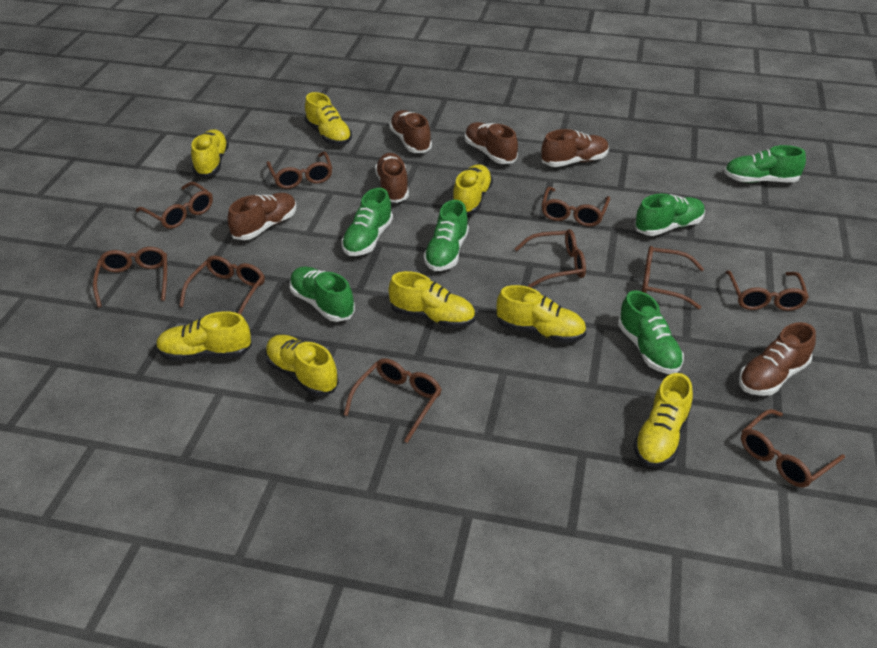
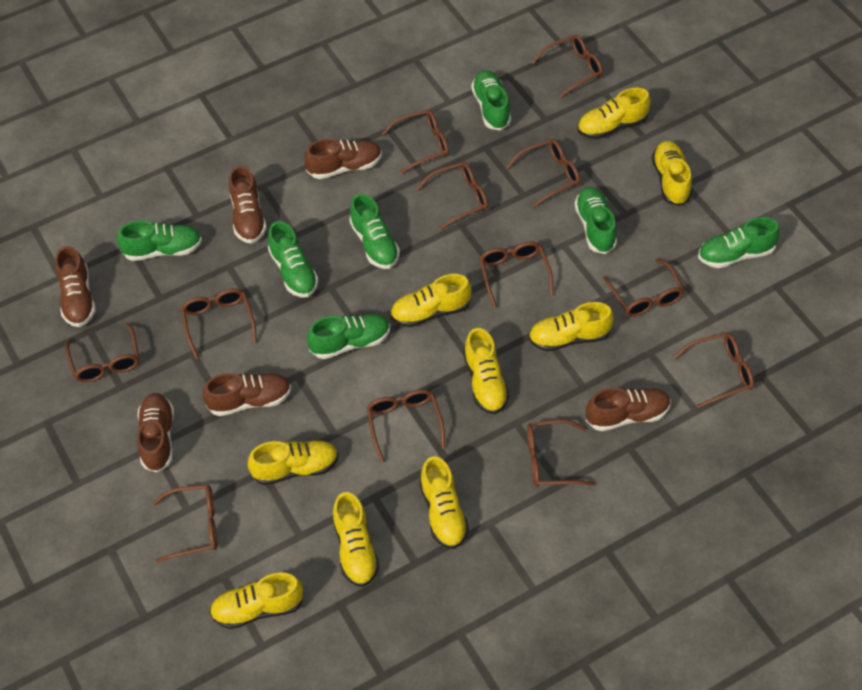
brown glasses: 10 -> 12
green shoe: 6 -> 7
yellow shoe: 8 -> 9

